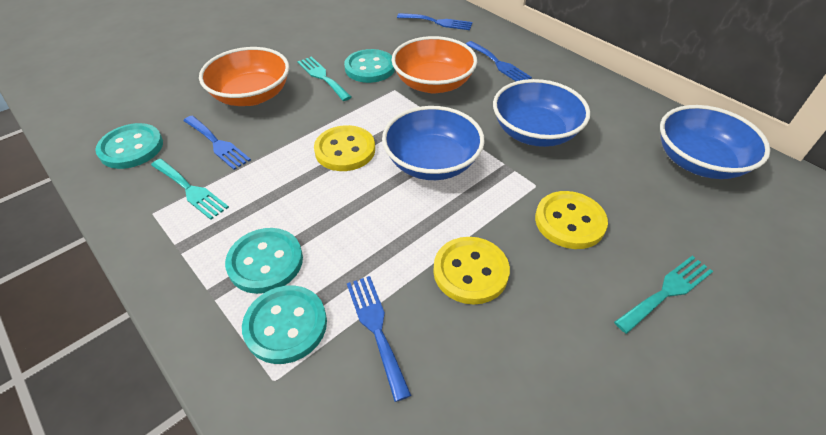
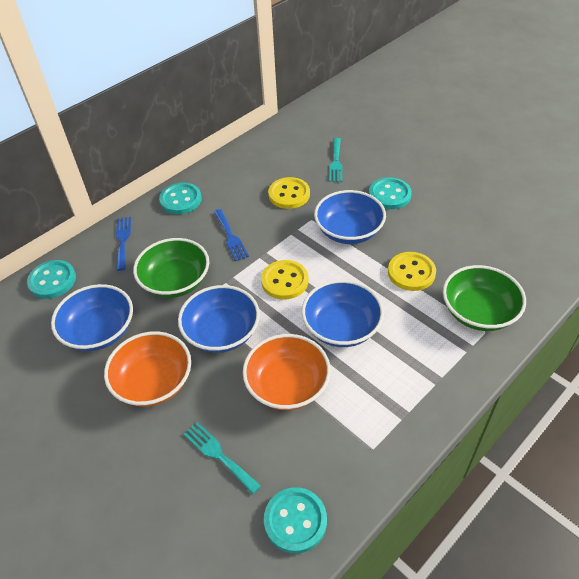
blue bowl: 3 -> 4
blue fork: 4 -> 2
green bowl: 0 -> 2
turquoise fork: 3 -> 2

